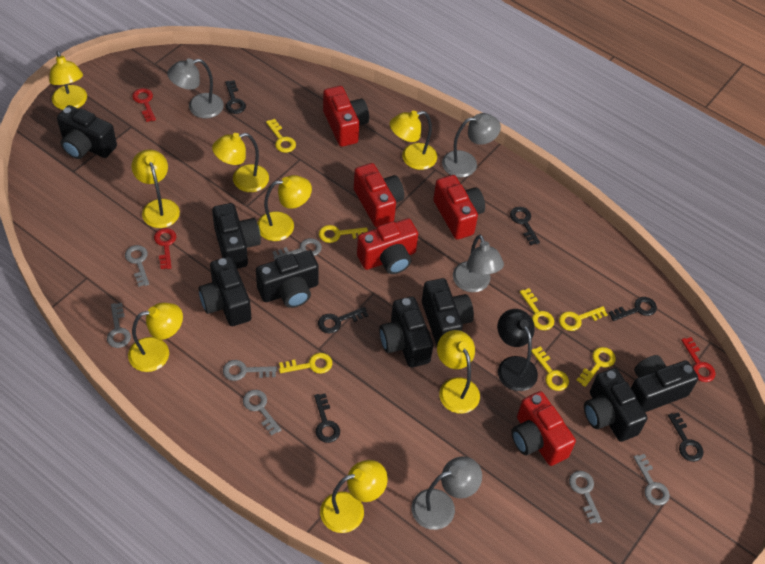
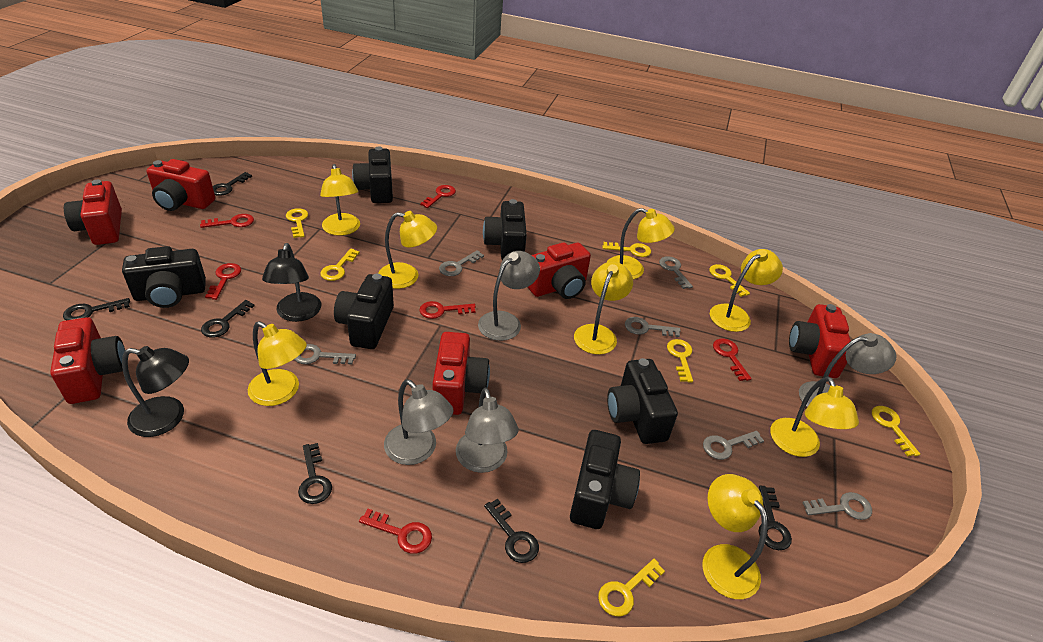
black camera: 8 -> 6
black lamp: 1 -> 2
grey key: 7 -> 6
red camera: 5 -> 6
red key: 3 -> 6

